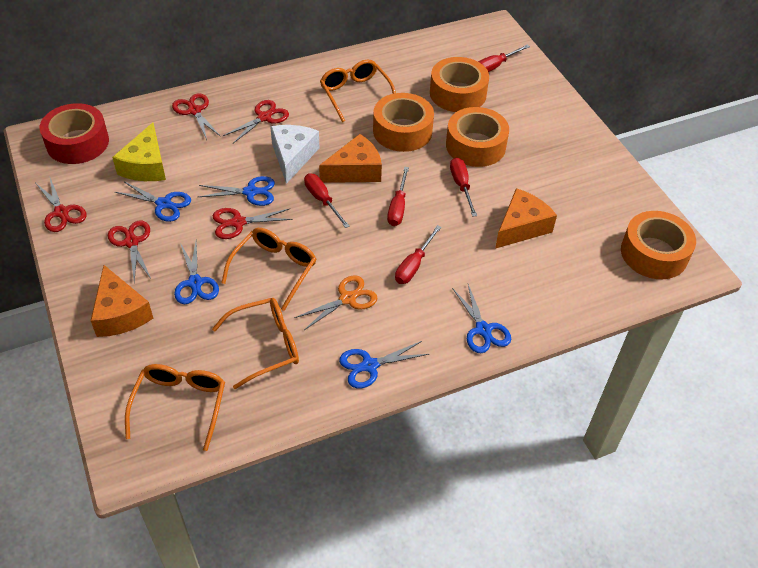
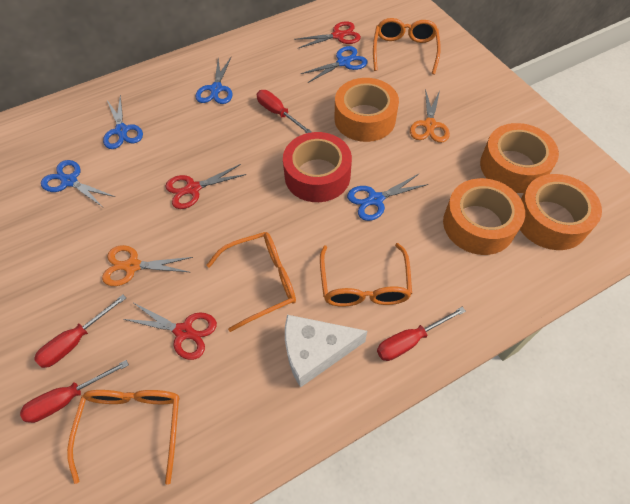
orange cheese: 3 -> 0
orange scissors: 1 -> 2
red scissors: 5 -> 3
red screwdriver: 5 -> 4
yellow cheese: 1 -> 0

